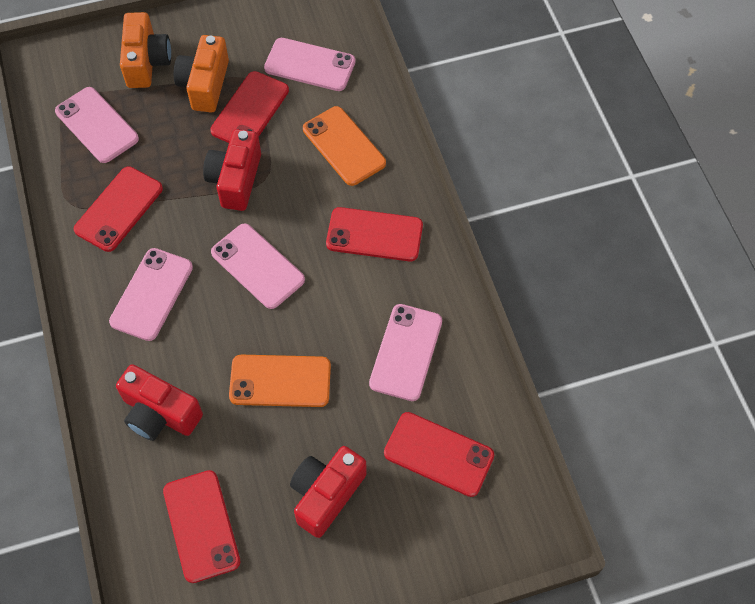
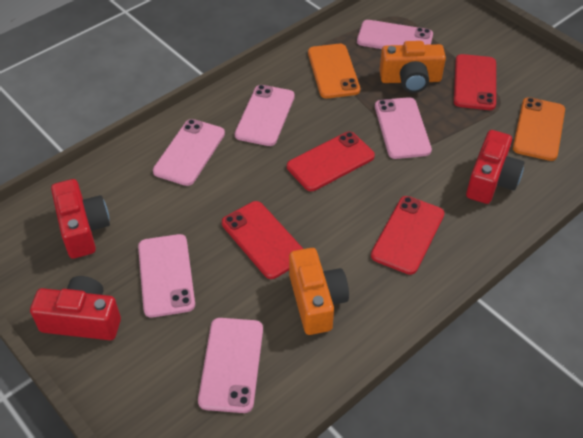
pink phone: 5 -> 6
red phone: 5 -> 4

